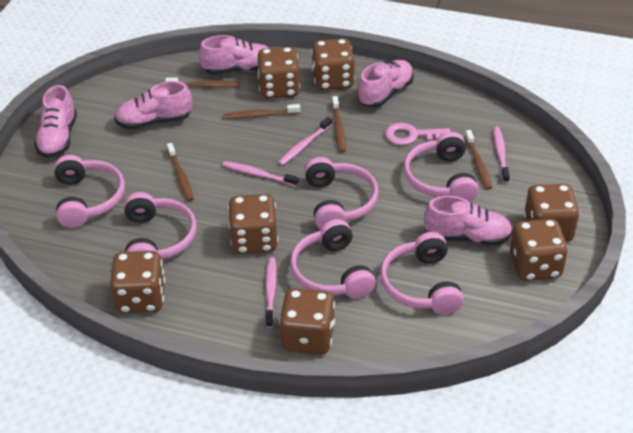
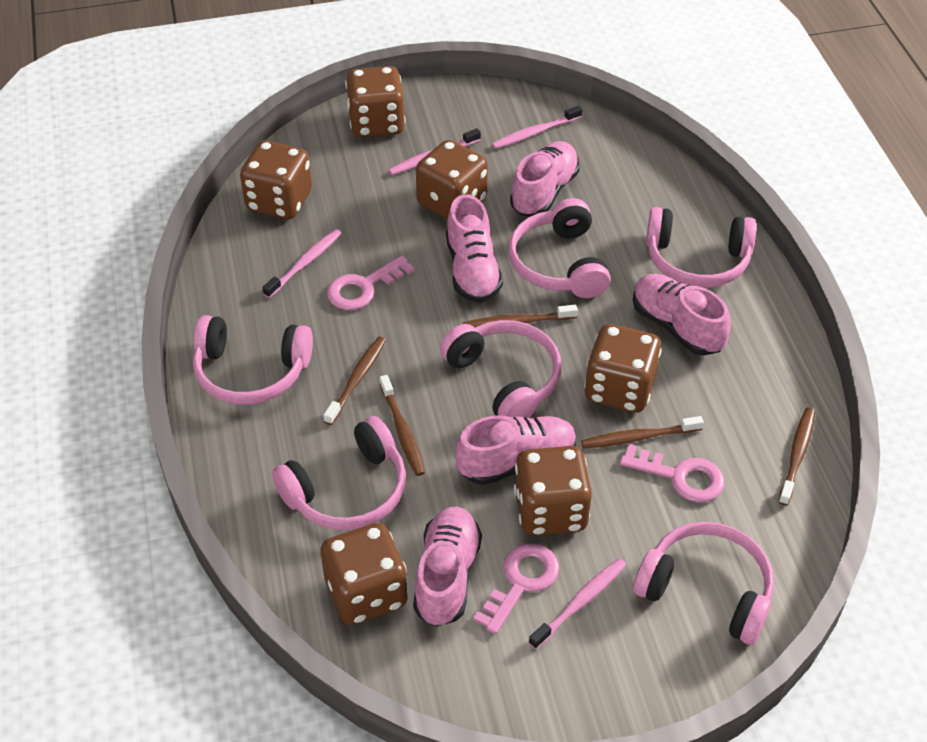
brown dice: 7 -> 6
pink key: 1 -> 3

